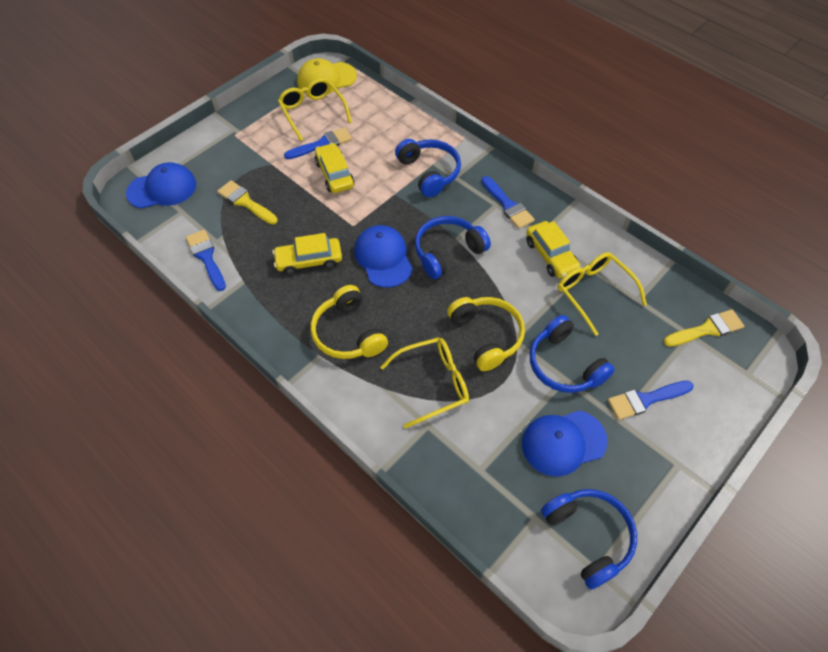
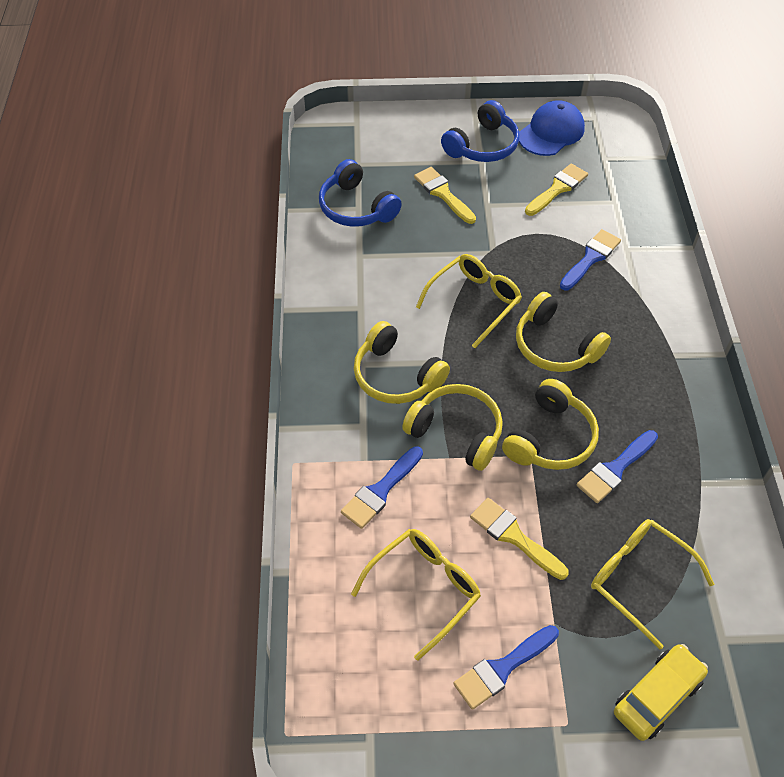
blue cap: 3 -> 1
blue headphones: 4 -> 2
yellow brush: 2 -> 3
yellow cap: 1 -> 0
yellow car: 3 -> 1
yellow headphones: 2 -> 4

